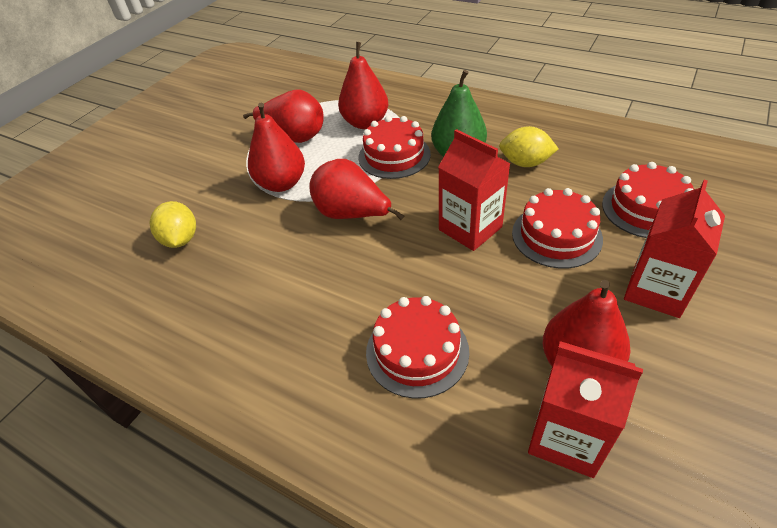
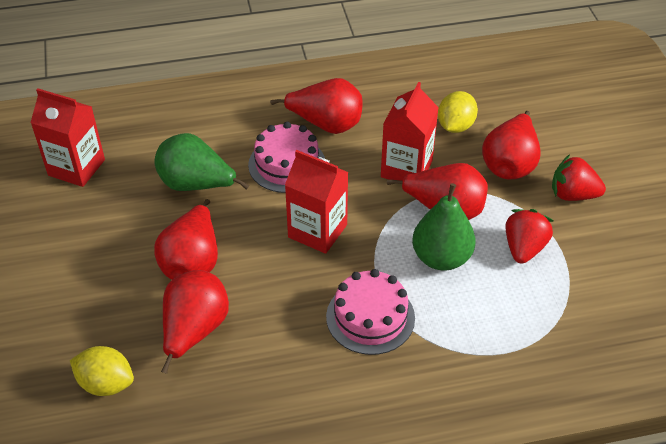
green pear: 1 -> 2
pink cake: 0 -> 2
red cake: 4 -> 0
red strawberry: 0 -> 2

